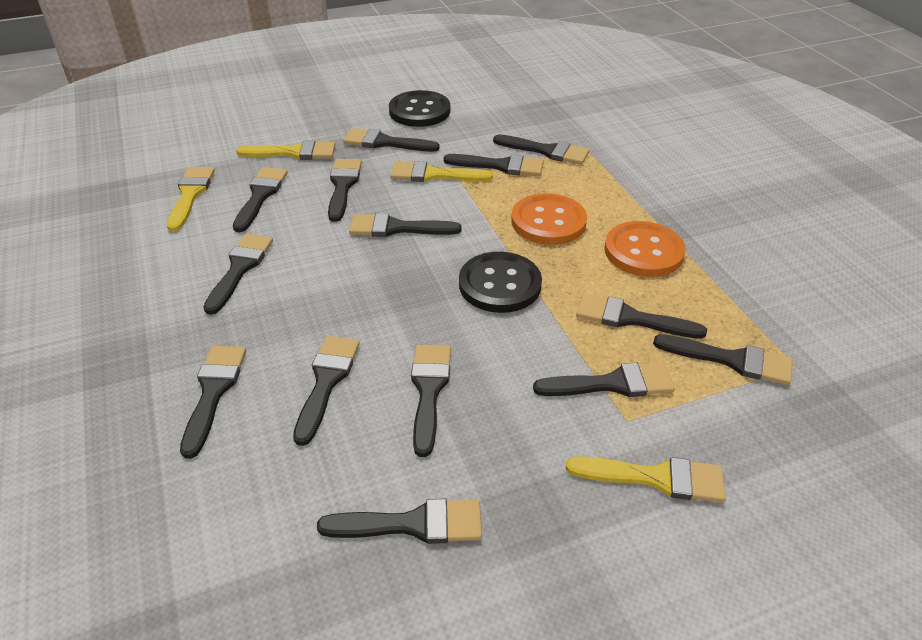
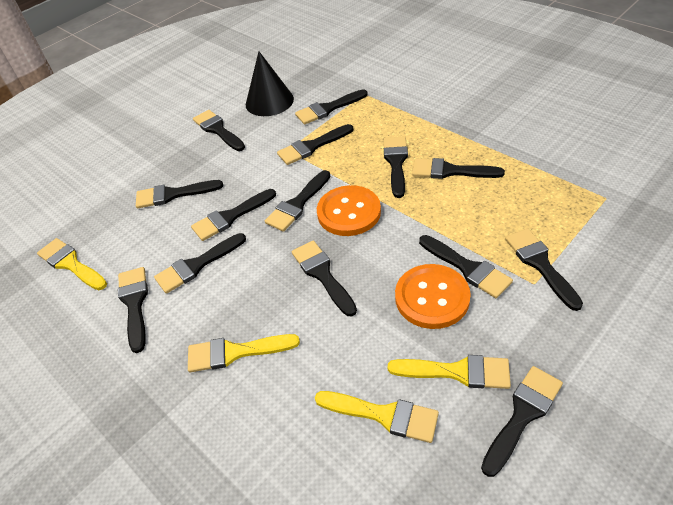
black button: 2 -> 0
black cone: 0 -> 1

